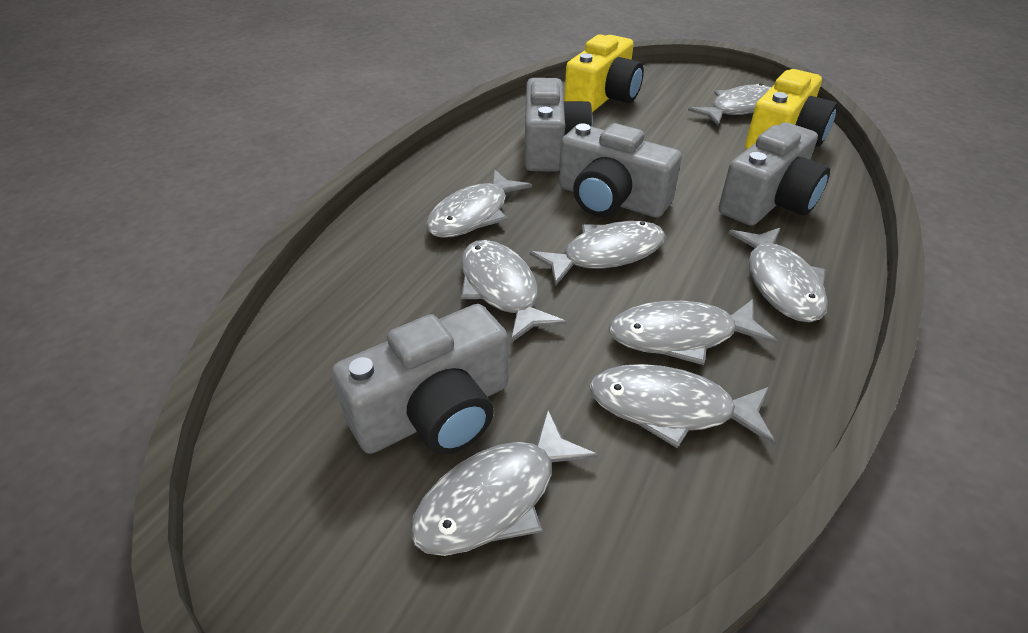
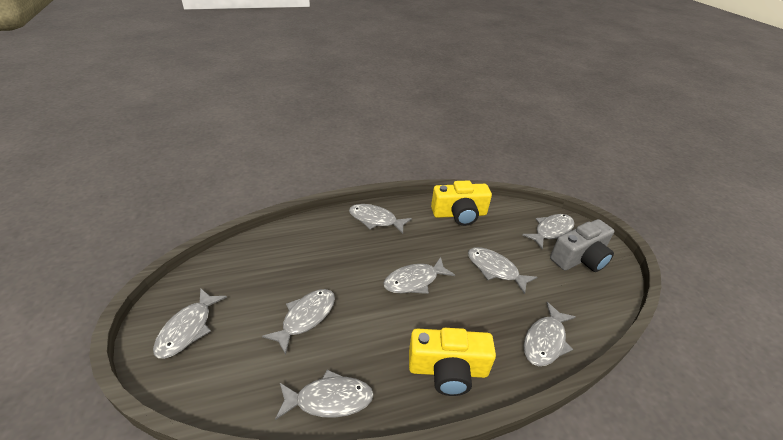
grey camera: 4 -> 1

